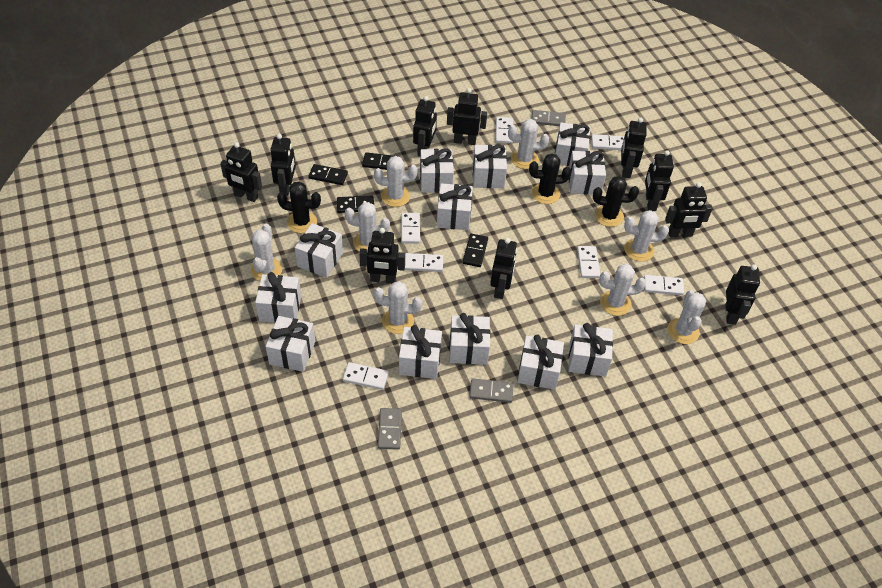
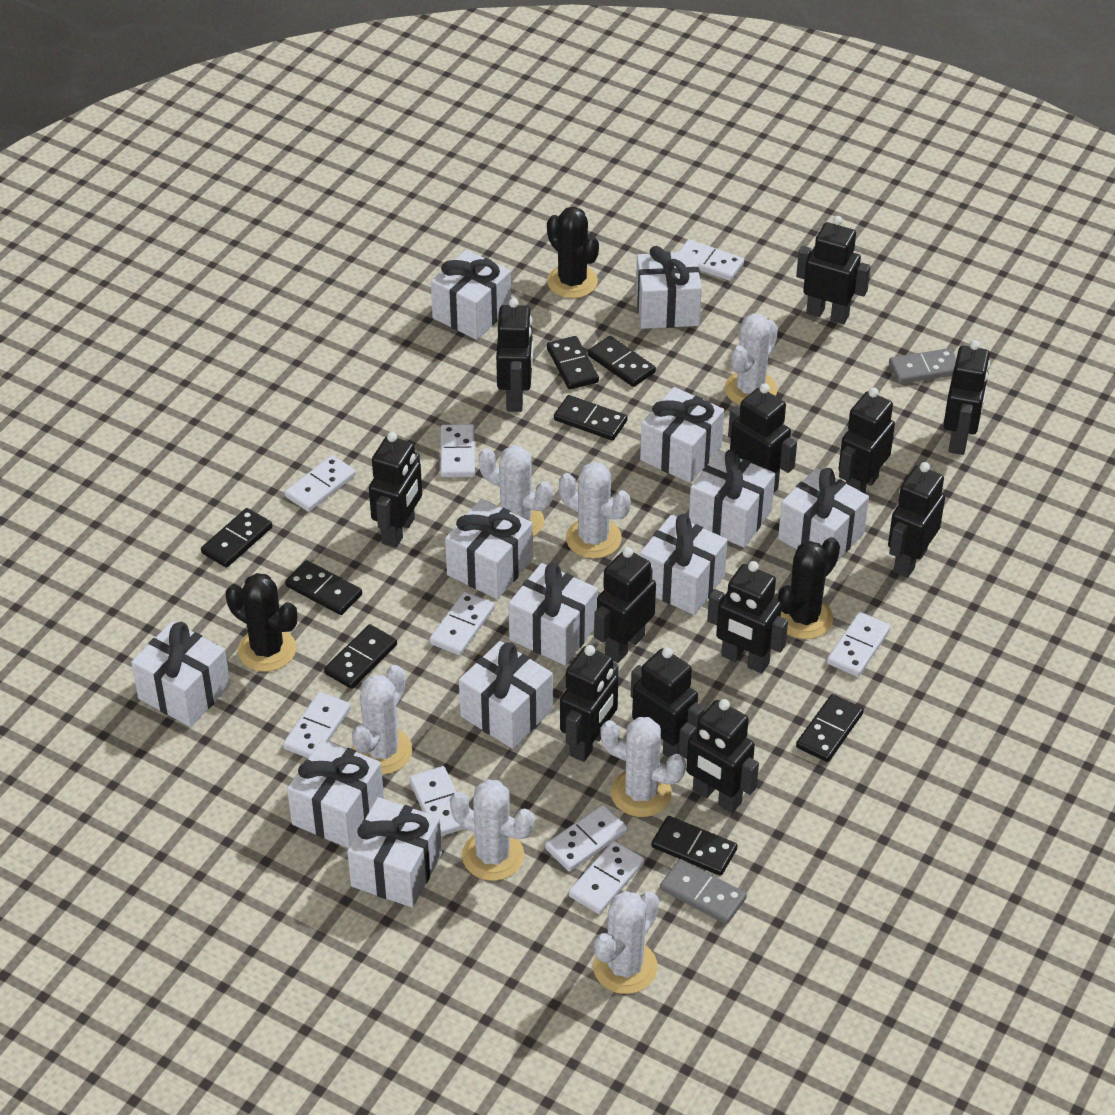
black domino: 4 -> 8
black robot: 10 -> 12
grey domino: 3 -> 2
white cactus: 8 -> 7
white domino: 7 -> 9

